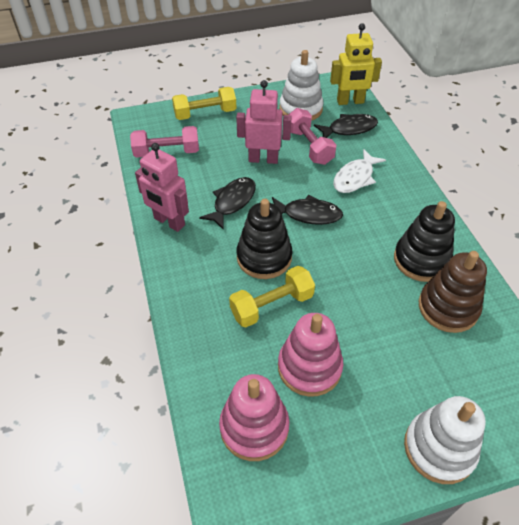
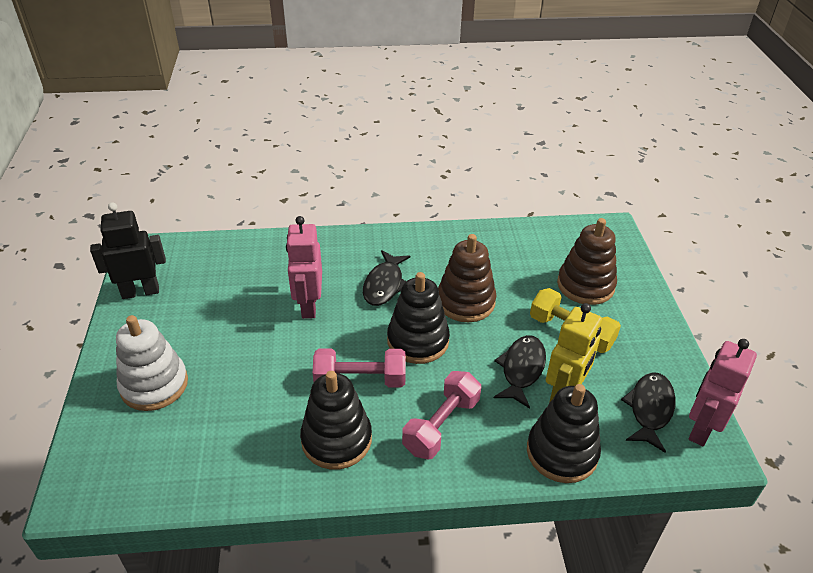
black robot: 0 -> 1
black stacking toy: 2 -> 3
brown stacking toy: 1 -> 2
pink stacking toy: 2 -> 0
white fish: 1 -> 0
white stacking toy: 2 -> 1
yellow dumbbell: 2 -> 1

